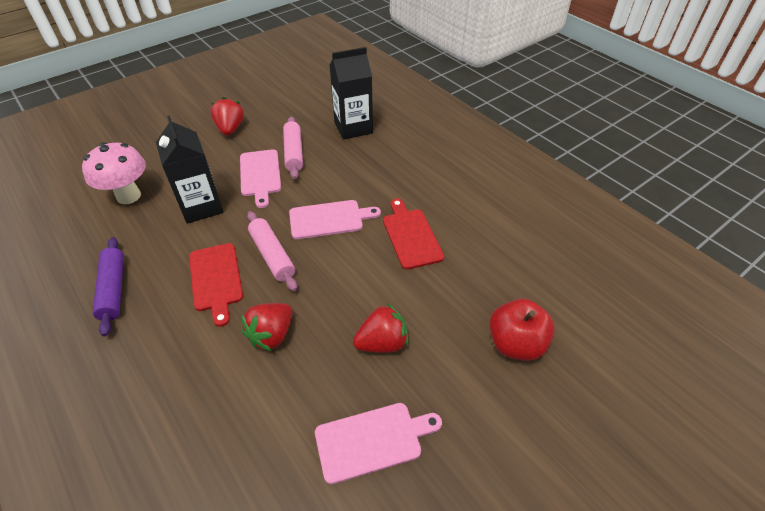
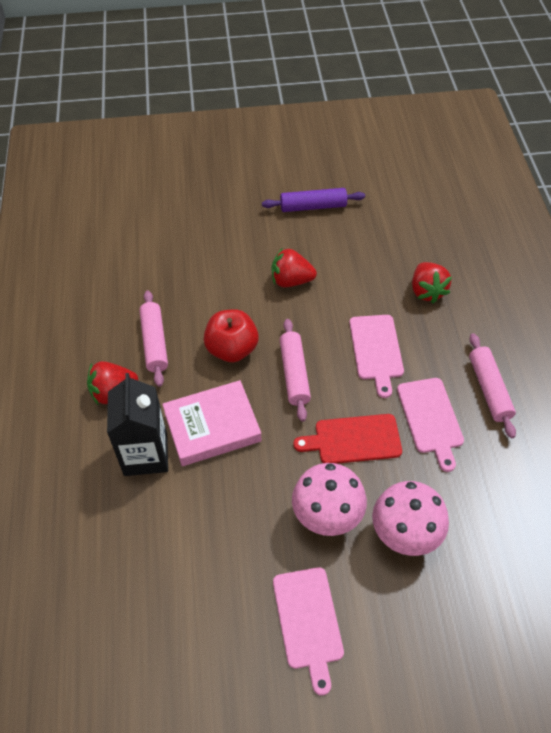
black carton: 2 -> 1
pink book: 0 -> 1
pink mushroom: 1 -> 2
pink rolling pin: 2 -> 3
red cutting board: 2 -> 1

